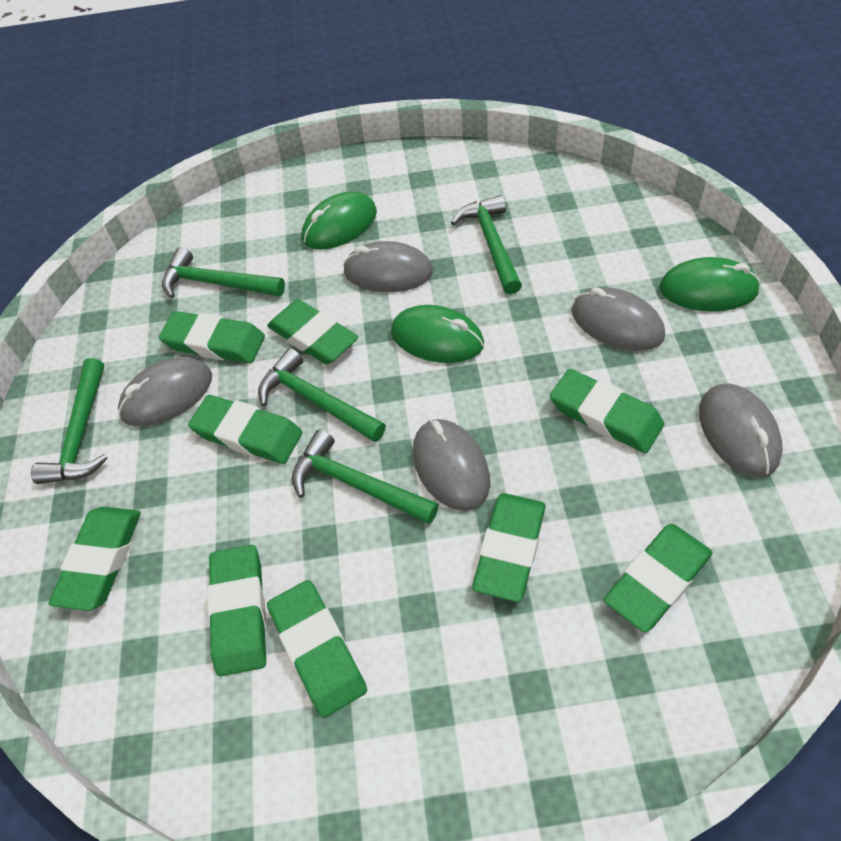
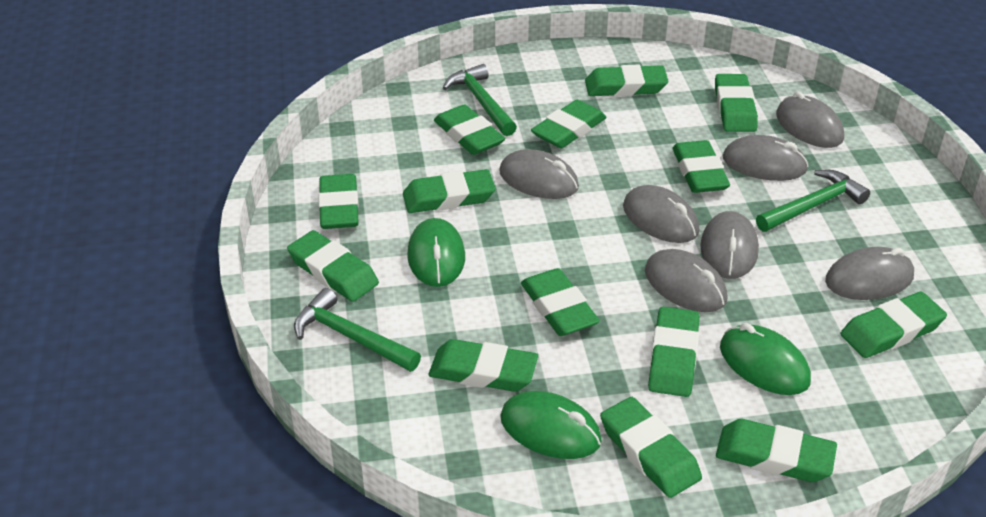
green eraser: 9 -> 14
green hammer: 5 -> 3
grey mouse: 5 -> 7

